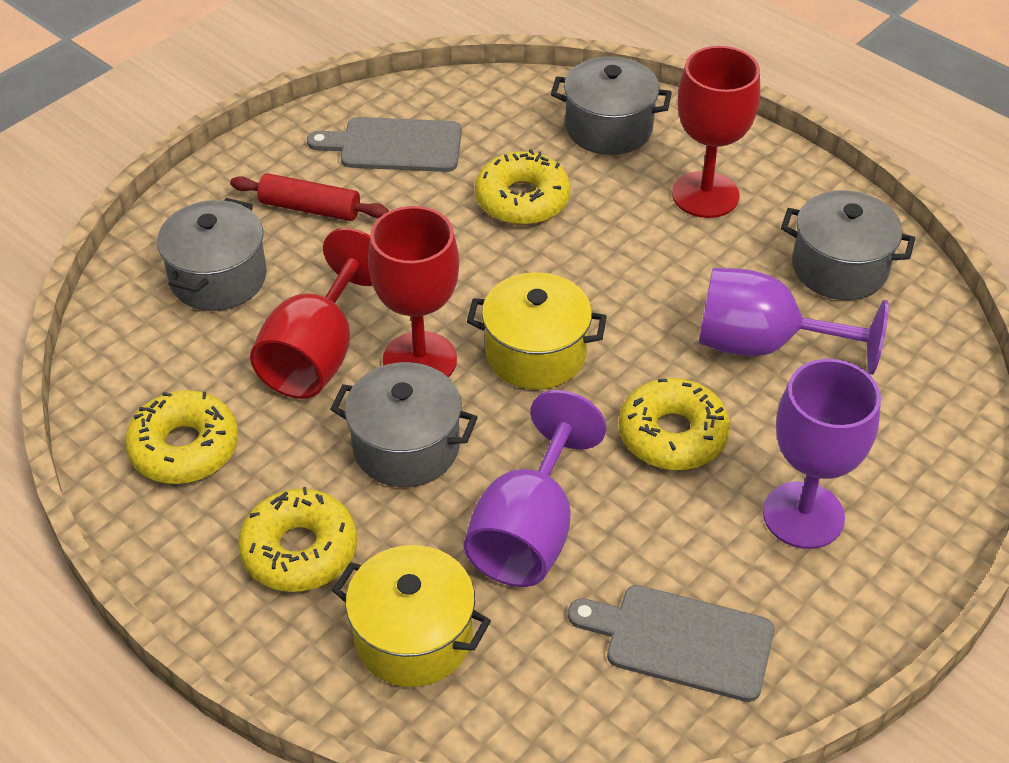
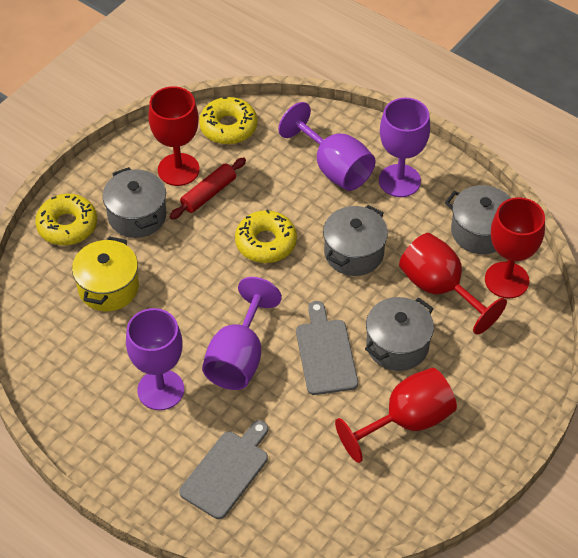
purple goblet: 3 -> 4
red goblet: 3 -> 4
yellow donut: 4 -> 3
yellow pot: 2 -> 1

